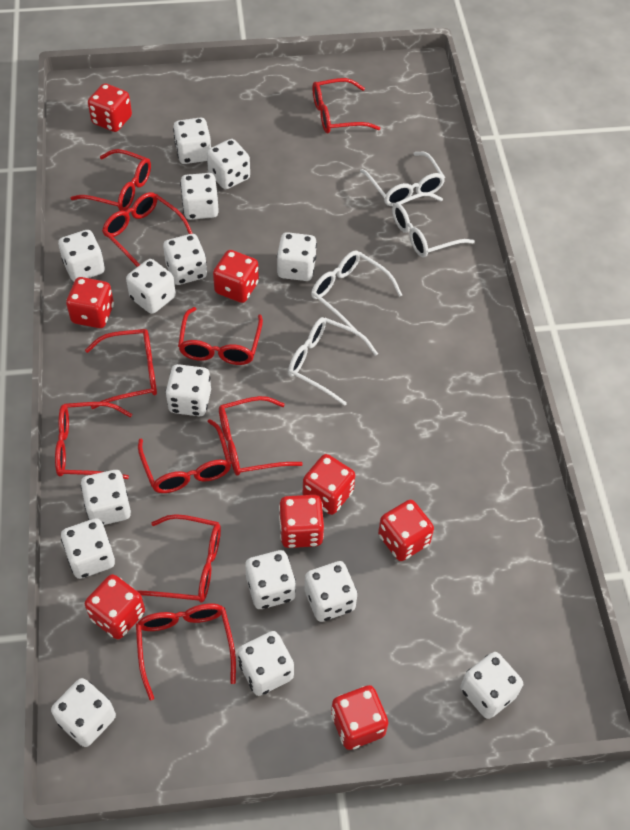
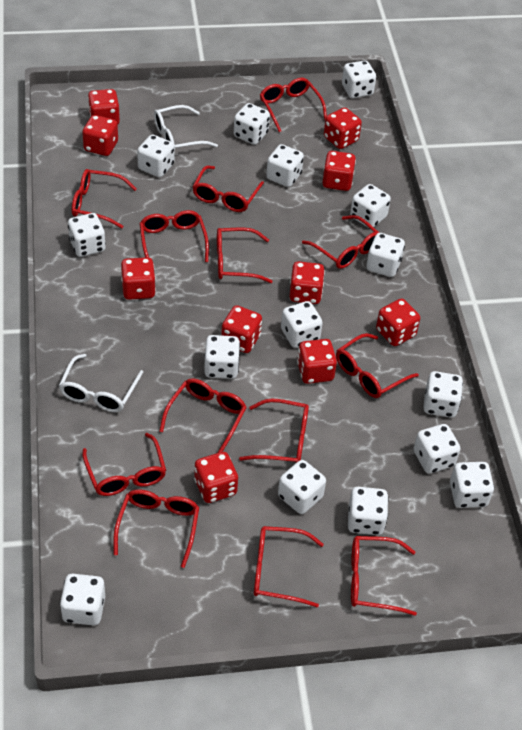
red dice: 8 -> 10
red glasses: 10 -> 13
white glasses: 4 -> 2

